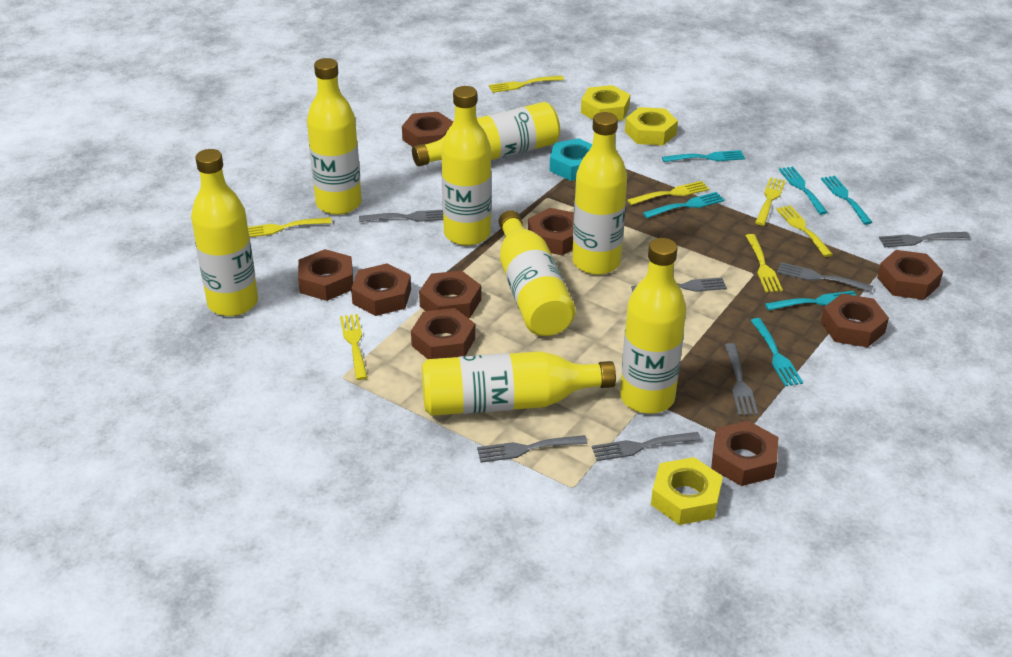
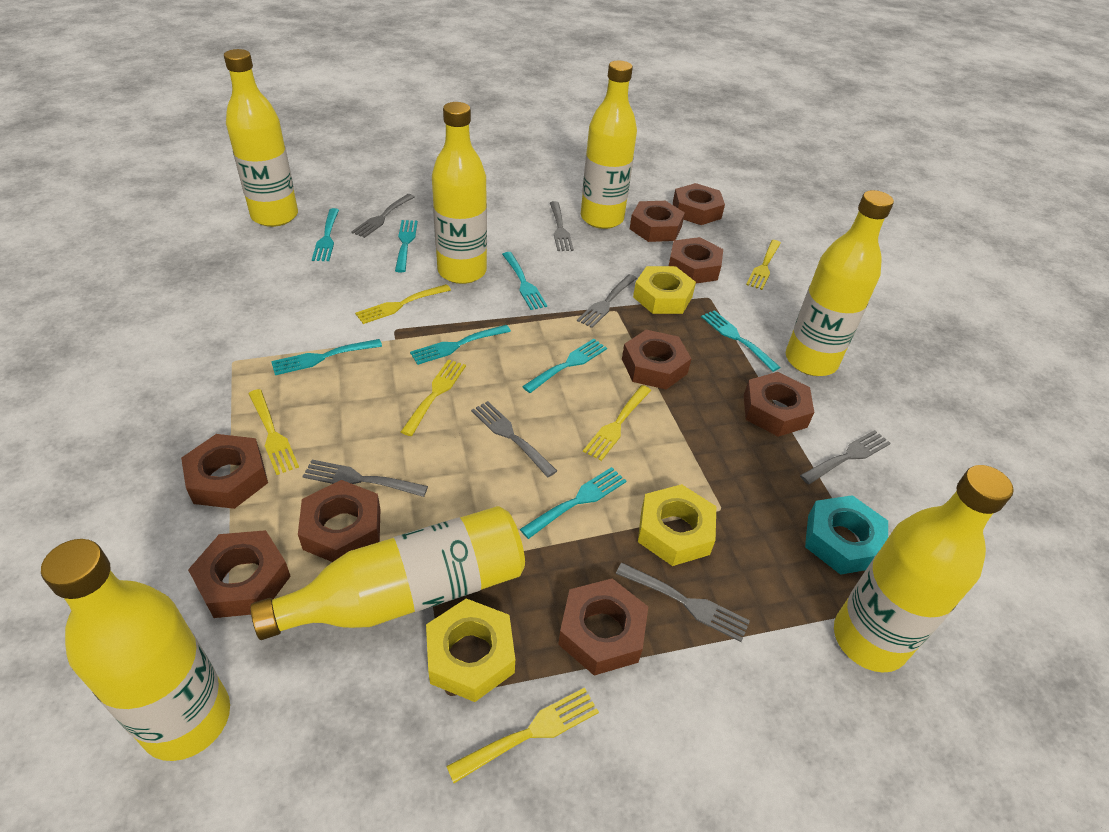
turquoise fork: 6 -> 8
yellow bottle: 8 -> 7
yellow fork: 7 -> 6

